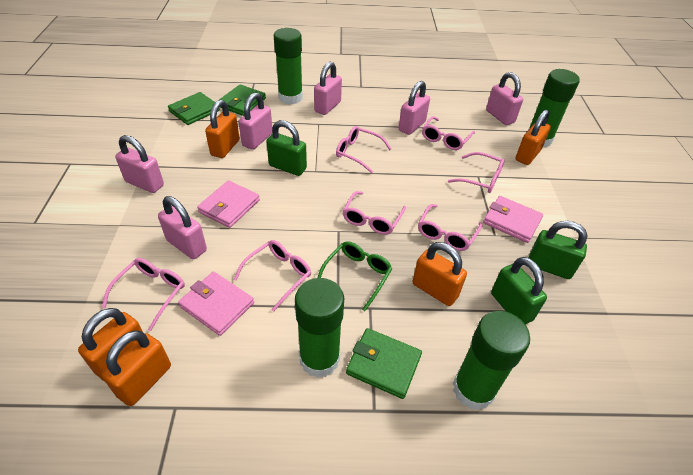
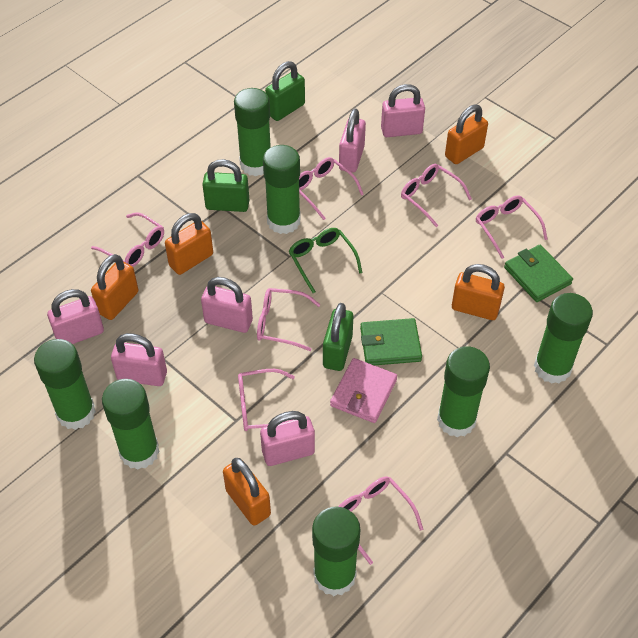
green glue stick: 4 -> 7
green wallet: 3 -> 2
pink wallet: 3 -> 1

